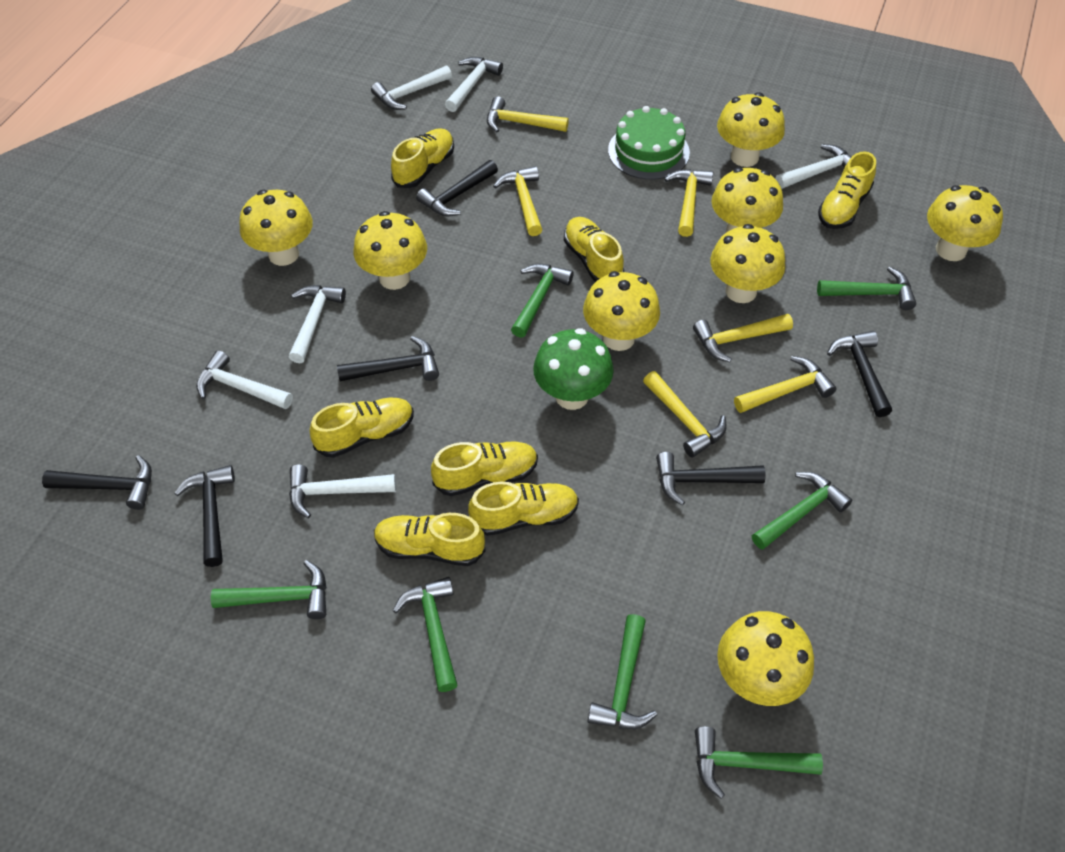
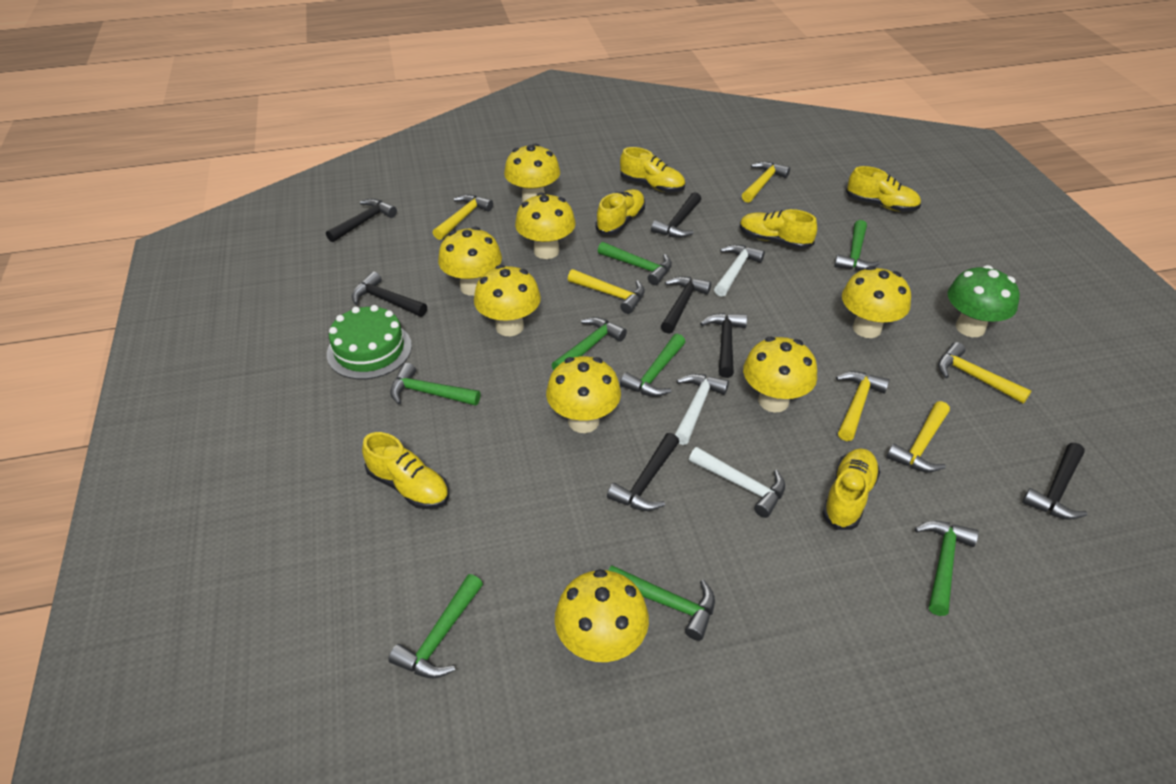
black hammer: 6 -> 7
green hammer: 7 -> 8
white hammer: 6 -> 3
yellow shoe: 7 -> 6

